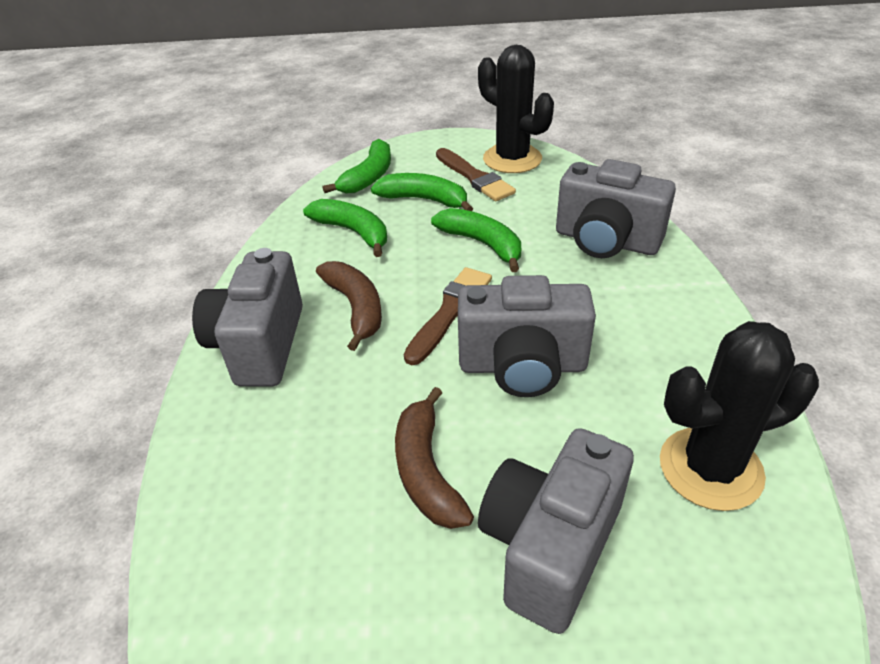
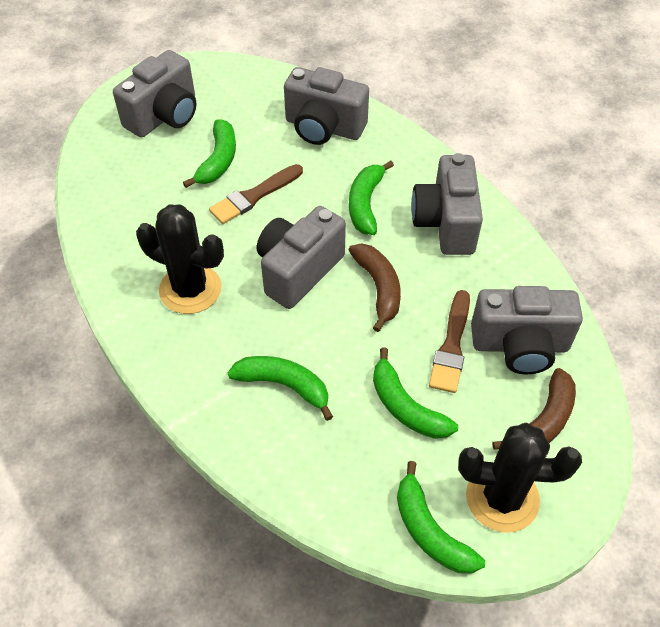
green banana: 4 -> 5
grey camera: 4 -> 5

